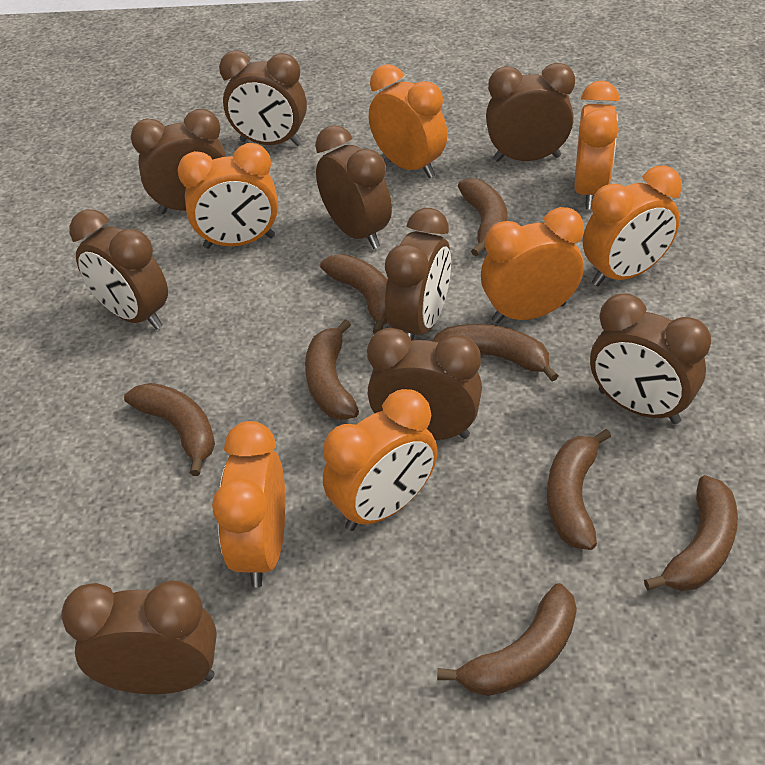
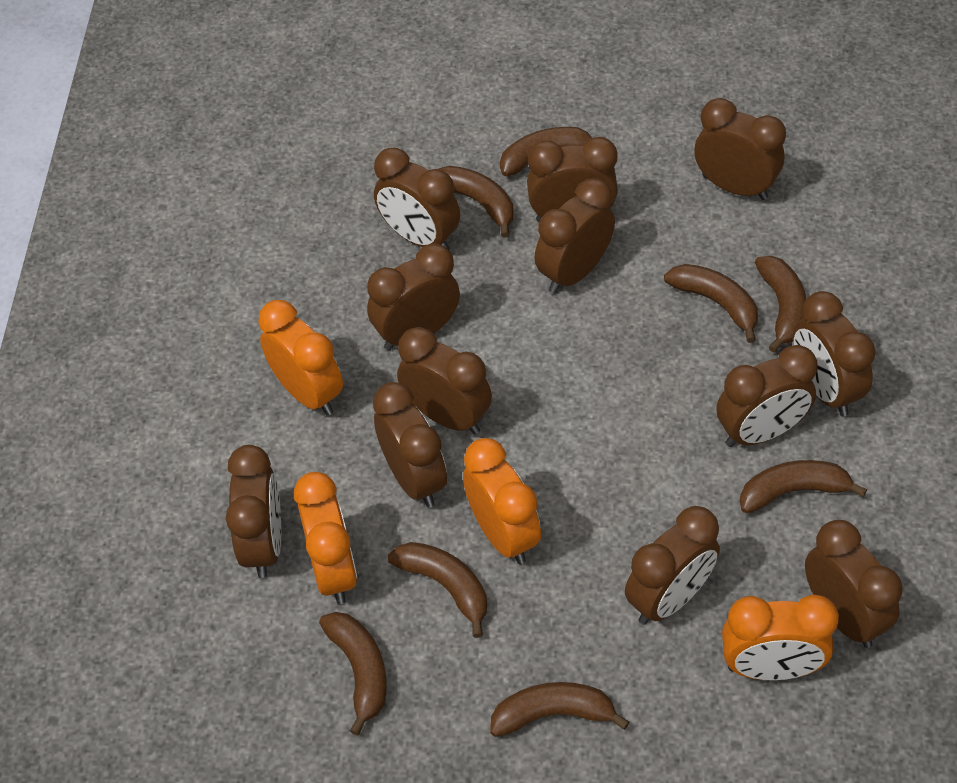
brown clock: 9 -> 12
orange clock: 7 -> 4

